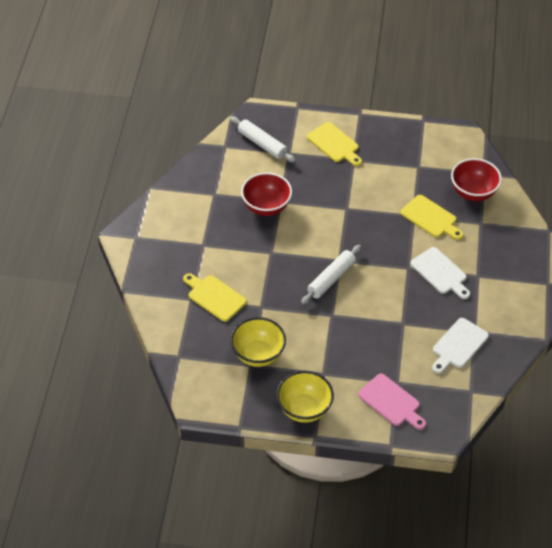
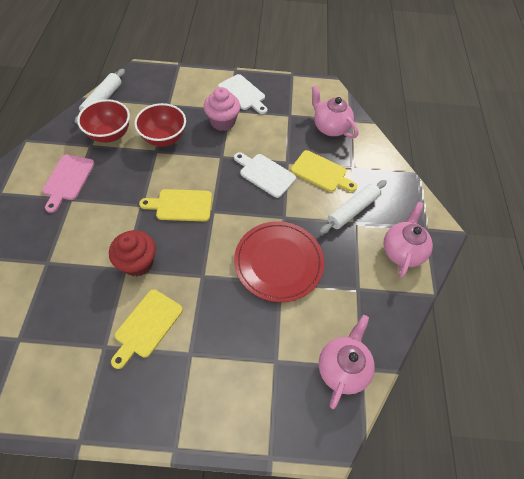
pink cupcake: 0 -> 1
pink teapot: 0 -> 3
red cupcake: 0 -> 1
red plate: 0 -> 1
yellow bowl: 2 -> 0

